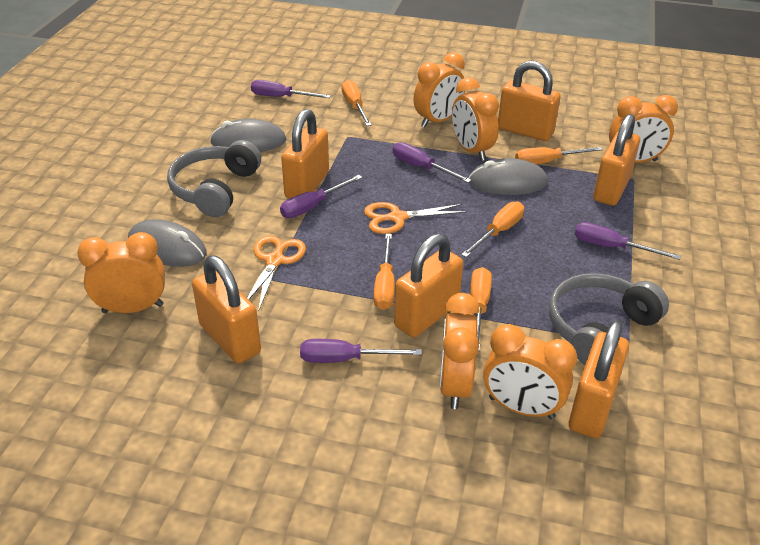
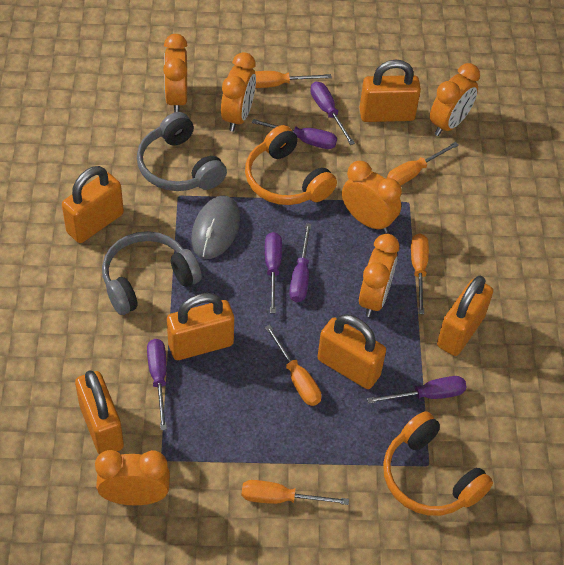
grey mouse: 3 -> 1
orange headphones: 0 -> 2
orange scissors: 2 -> 0
purple screwdriver: 5 -> 6

